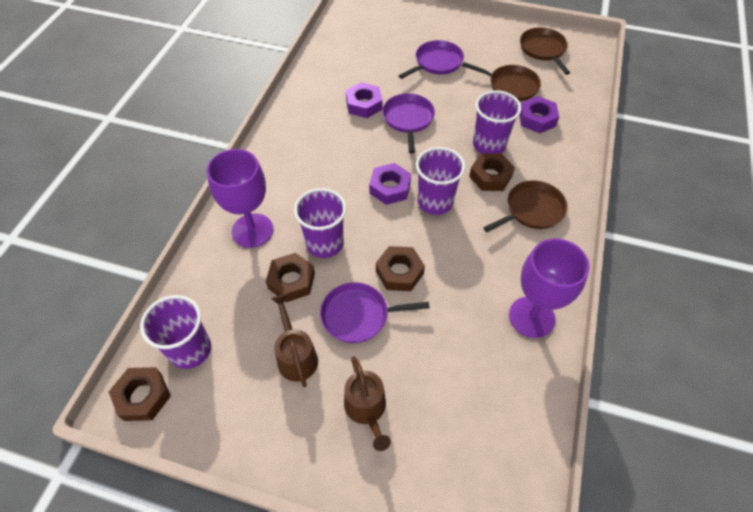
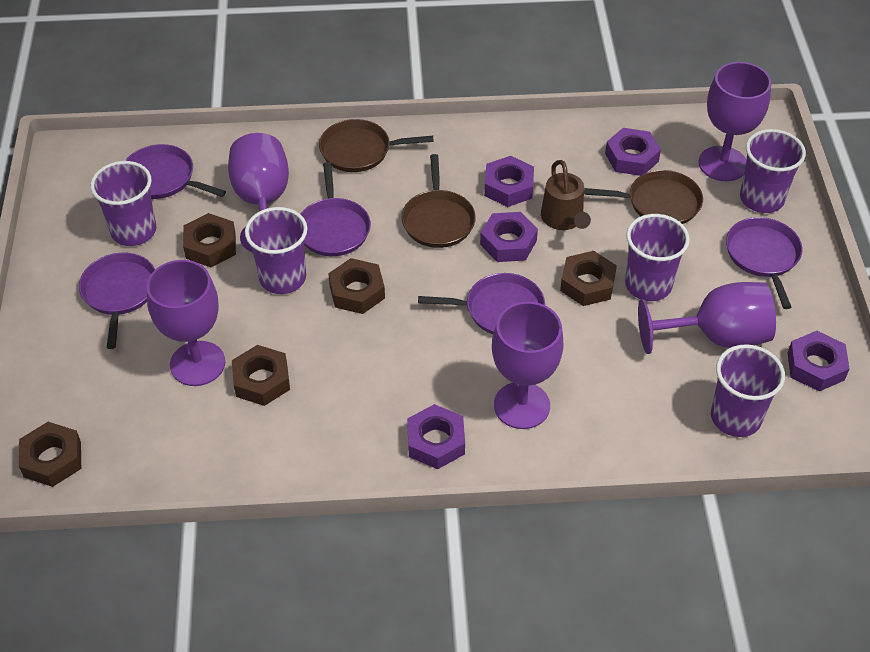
brown nut: 4 -> 5
brown watering can: 2 -> 1
purple cup: 4 -> 5
purple goblet: 2 -> 5
purple nut: 3 -> 5
purple pan: 3 -> 5

